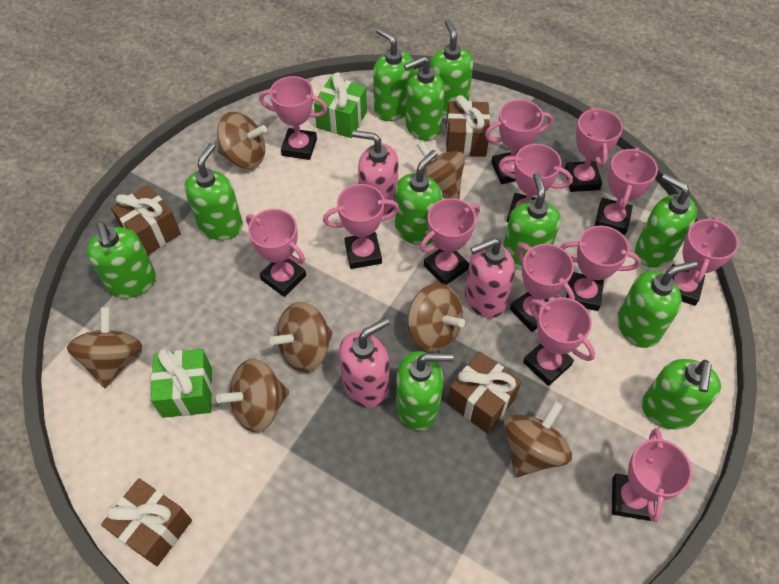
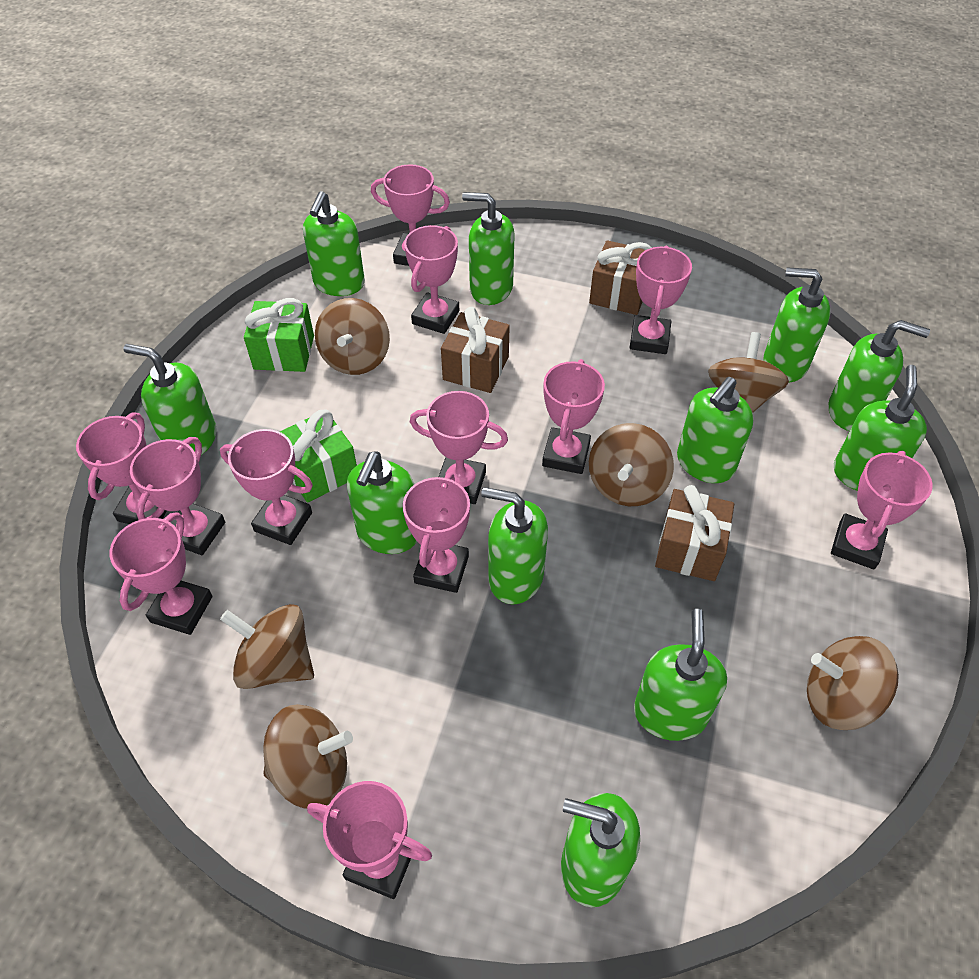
brown gift: 4 -> 3
brown spinning top: 7 -> 6
pink soap dispenser: 3 -> 0
pink trophy: 13 -> 12

